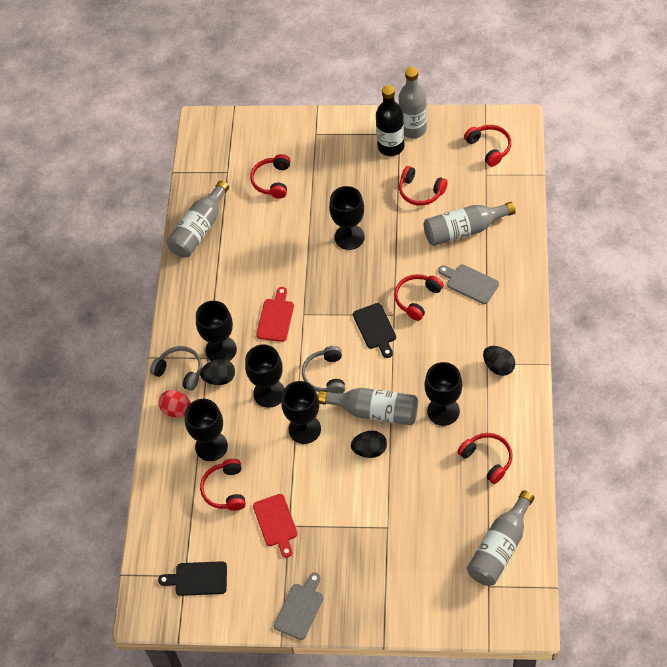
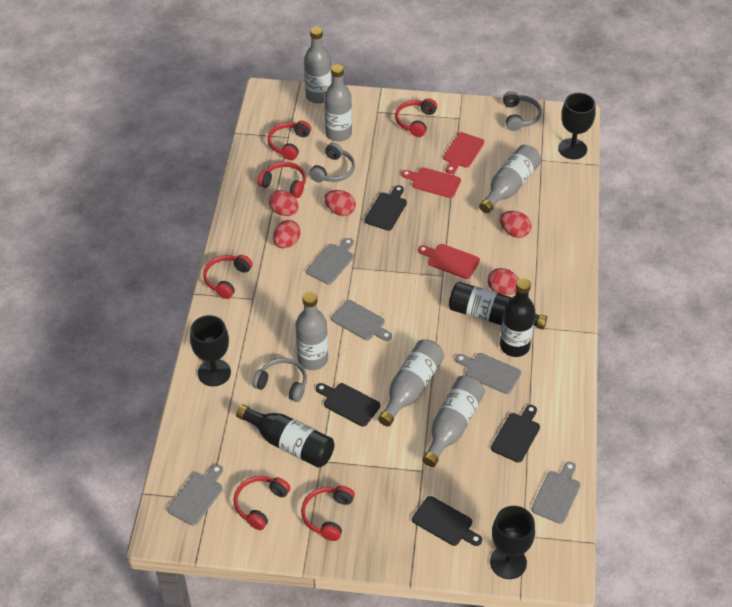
black bottle: 1 -> 3
black cutting board: 2 -> 4
black egg: 3 -> 0
black goblet: 6 -> 3
grey bottle: 5 -> 6
grey cutting board: 2 -> 5
grey headphones: 2 -> 3
red cutting board: 2 -> 3
red egg: 1 -> 5

